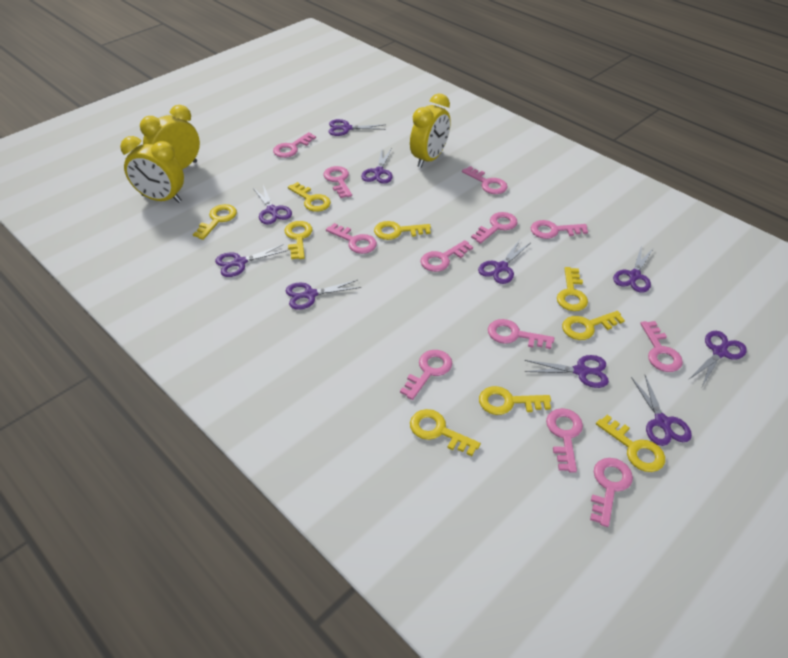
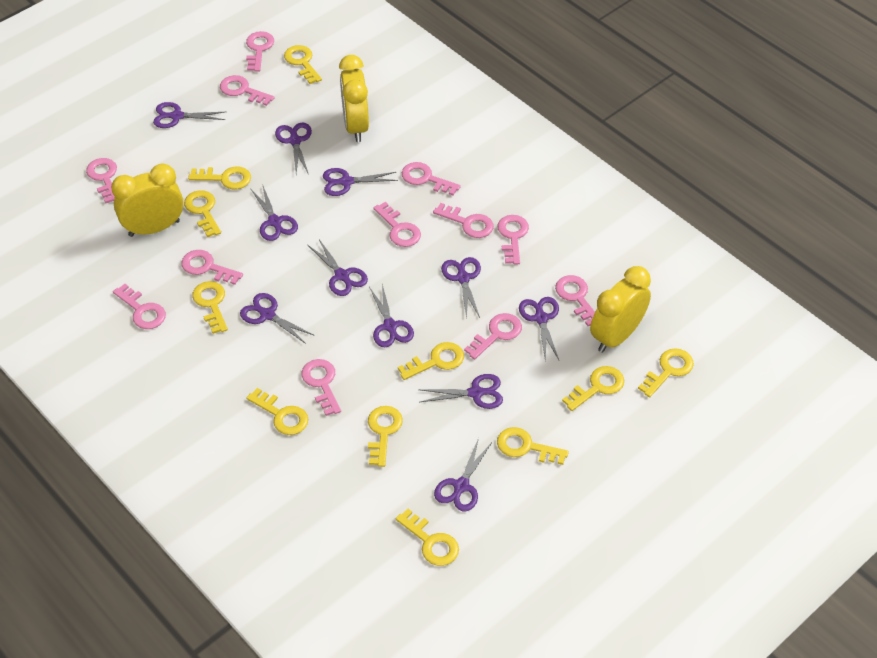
purple scissors: 10 -> 11
yellow key: 9 -> 11

